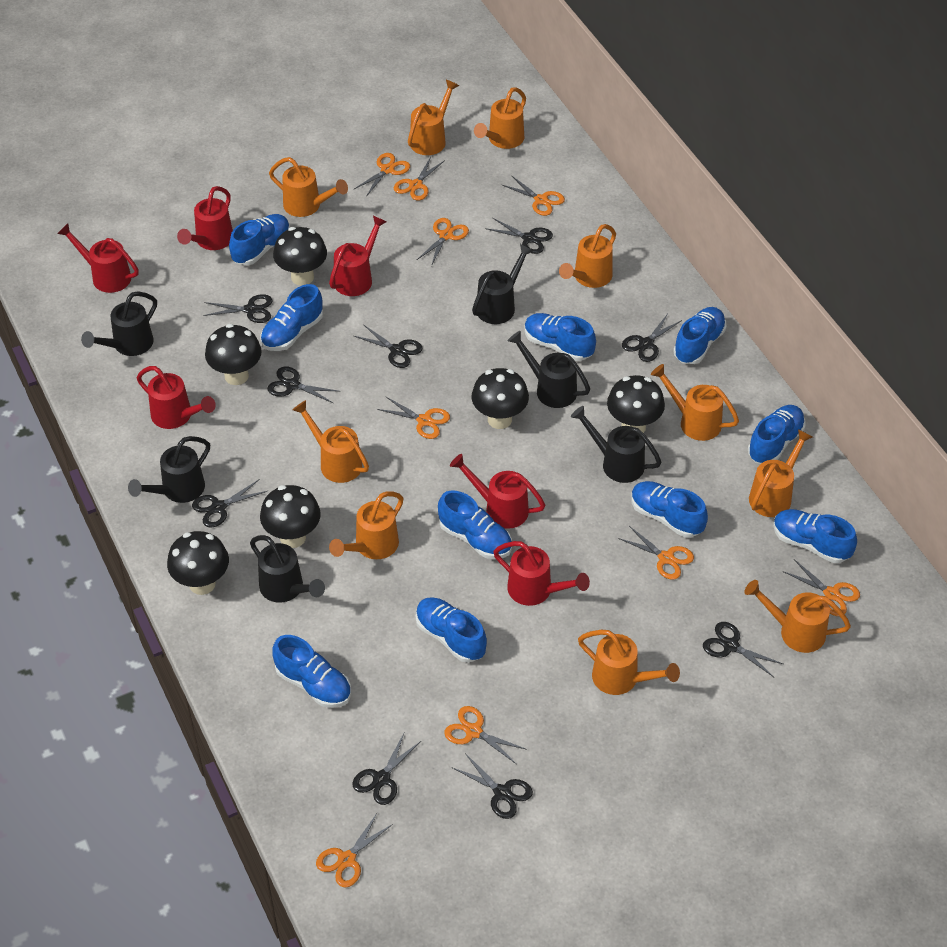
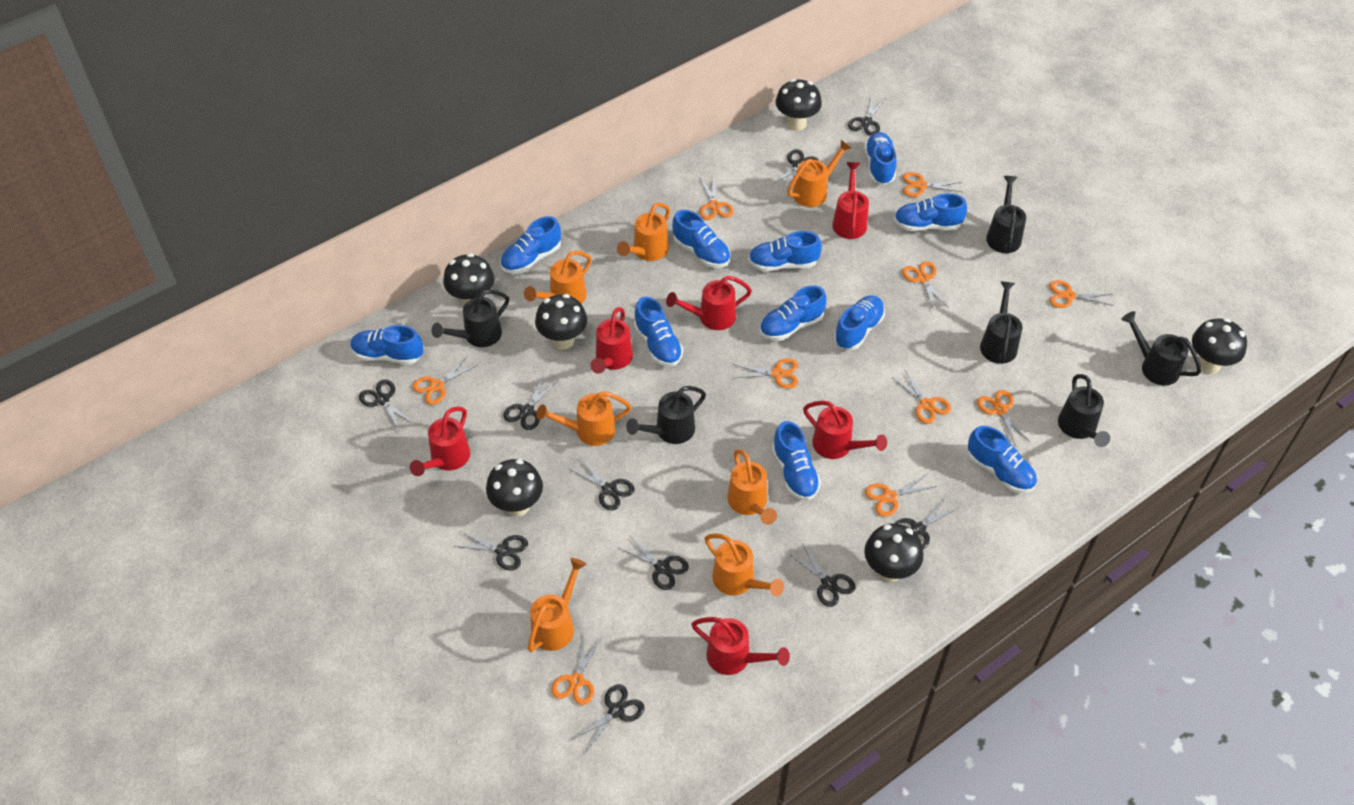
black scissors: 9 -> 10
blue shoe: 10 -> 11
orange scissors: 9 -> 10
orange watering can: 10 -> 7

